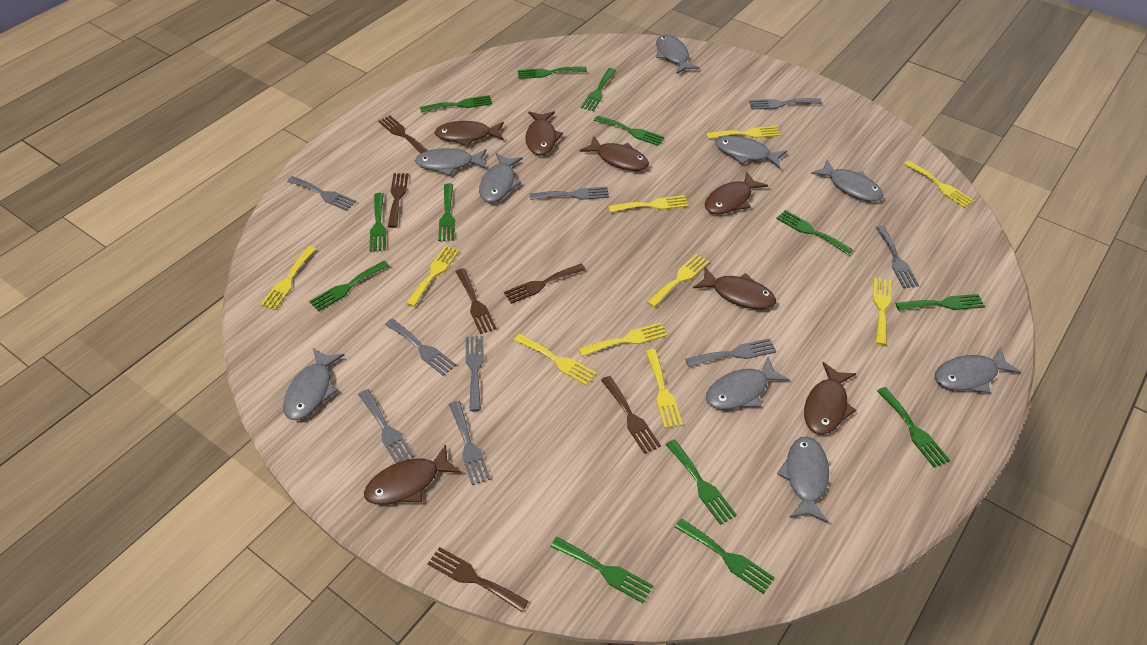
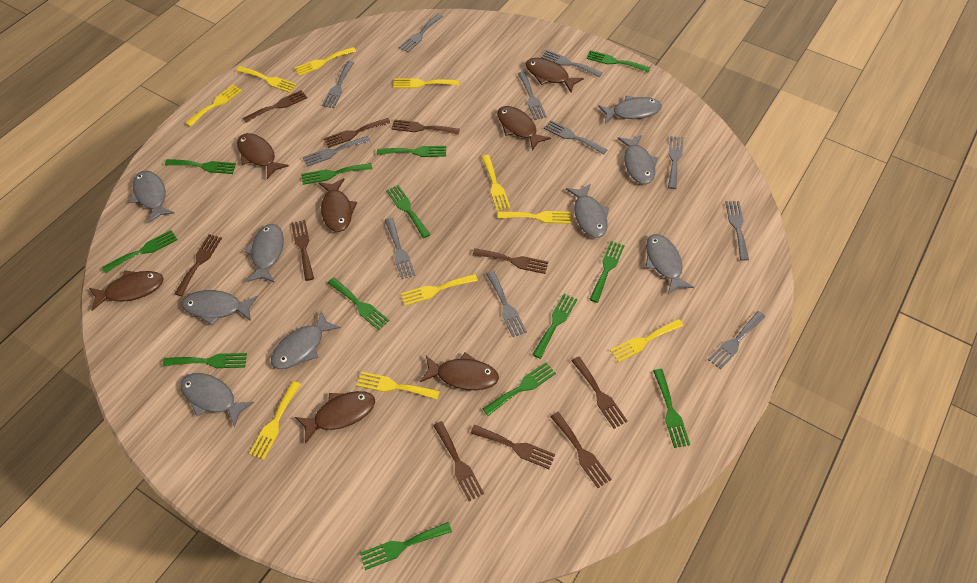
brown fork: 6 -> 10
grey fork: 9 -> 11

